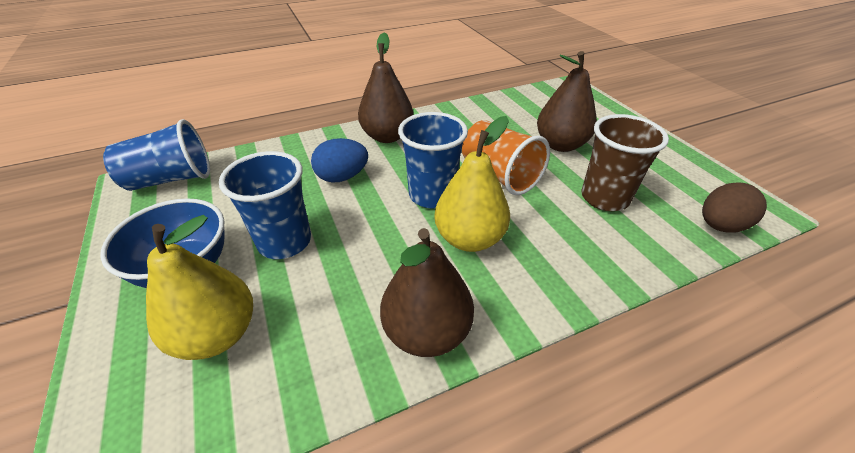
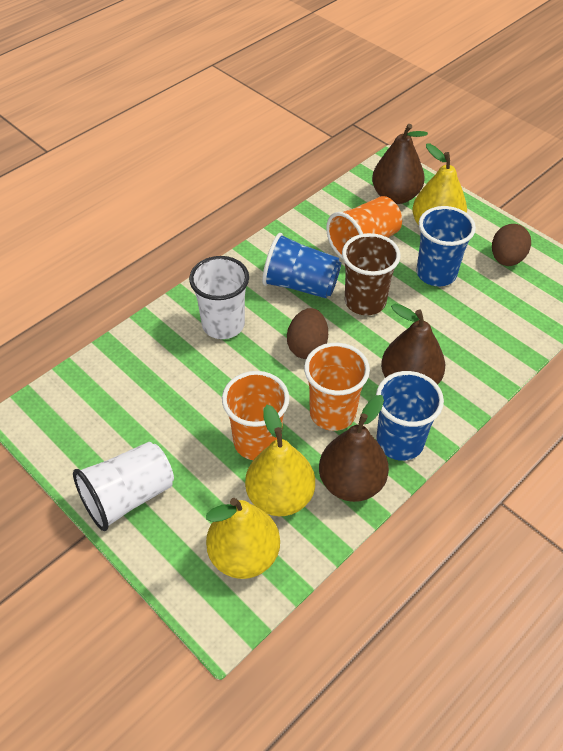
blue bowl: 1 -> 0
blue egg: 1 -> 0
brown egg: 1 -> 2
orange cup: 1 -> 3
white cup: 0 -> 2
yellow pear: 2 -> 3

